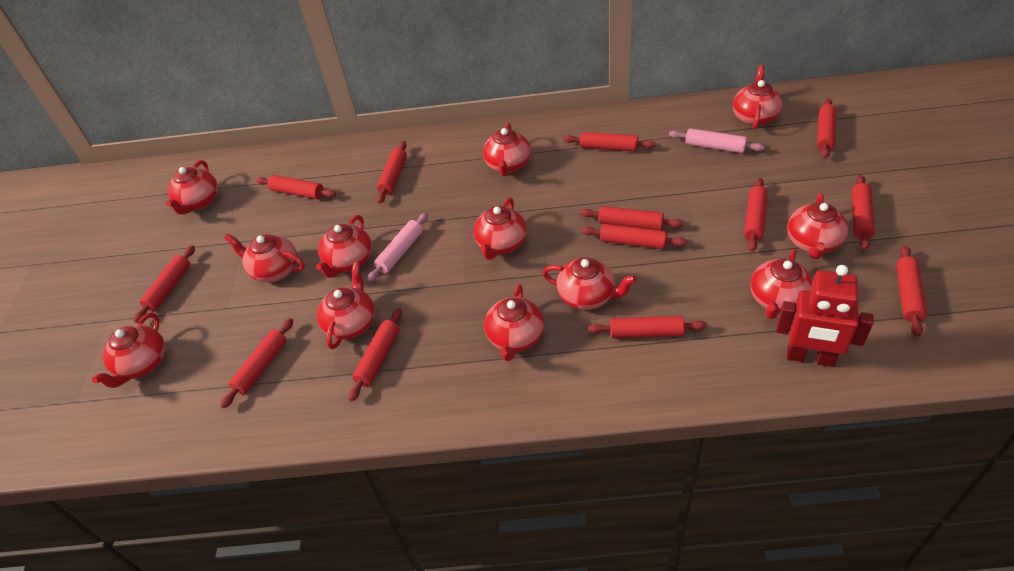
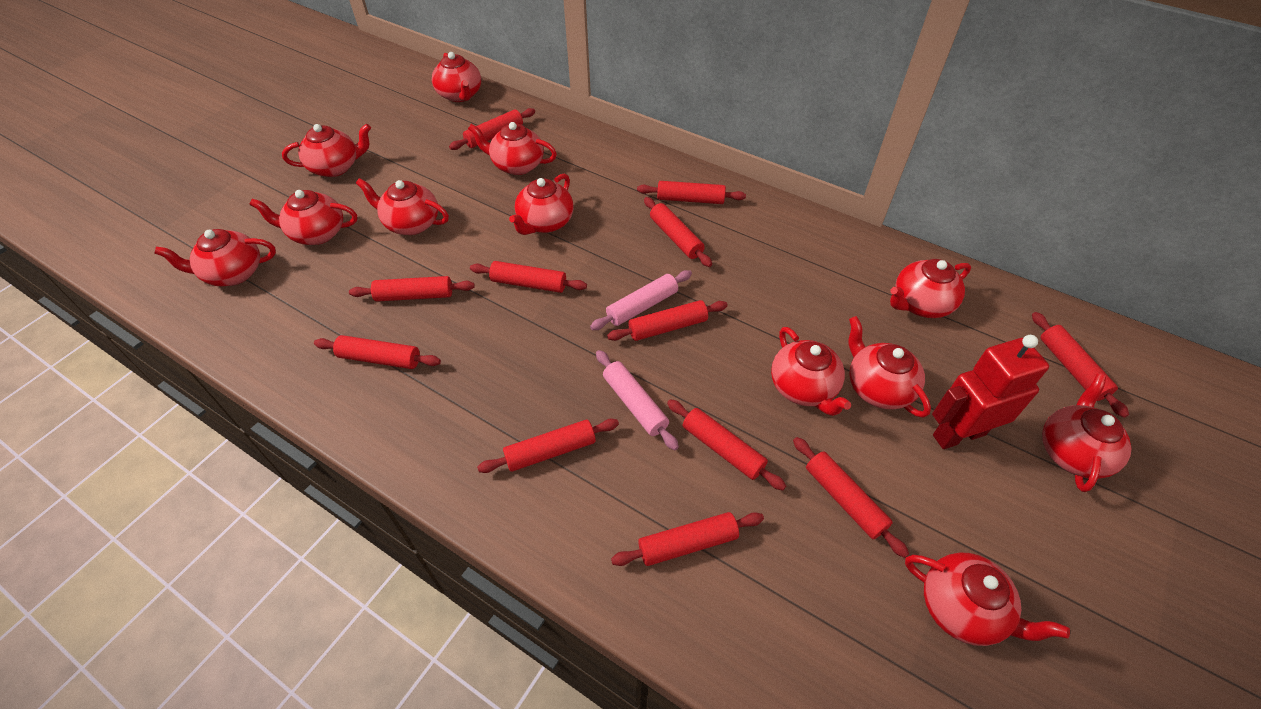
red rolling pin: 13 -> 12

